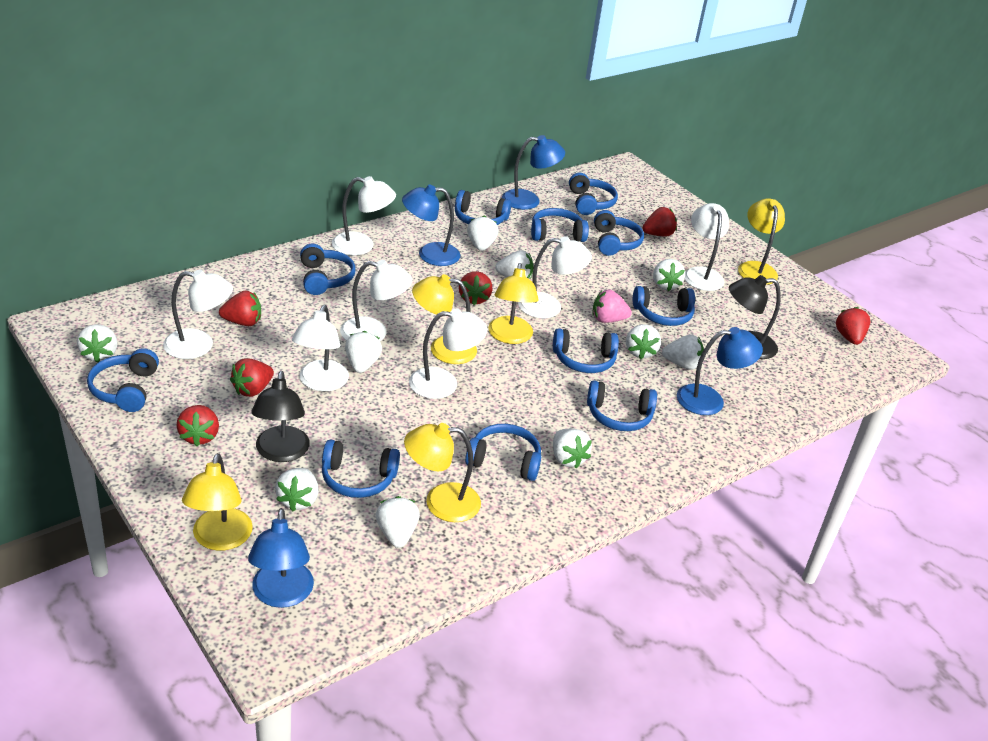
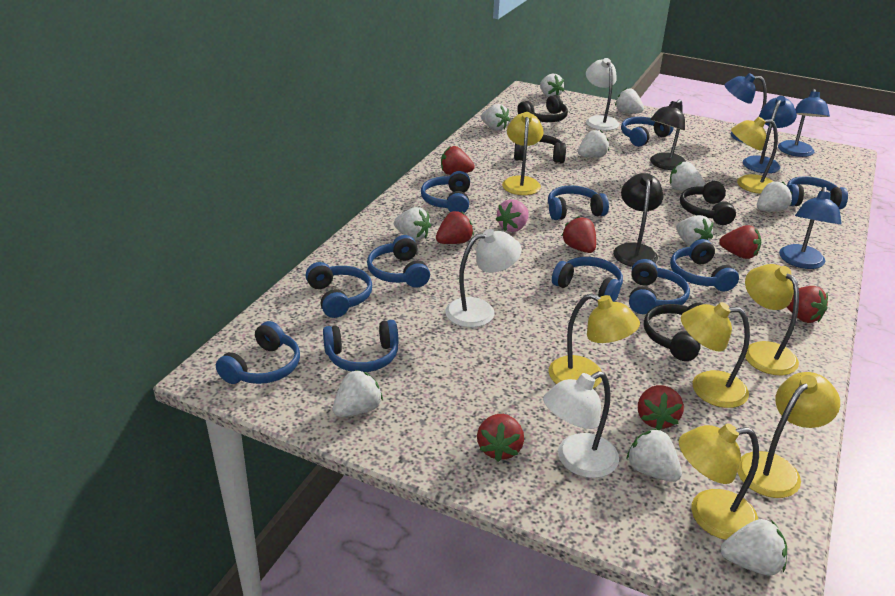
black headphones: 0 -> 4
red strawberry: 6 -> 7
white lamp: 7 -> 3
white strawberry: 10 -> 11
yellow lamp: 5 -> 7

